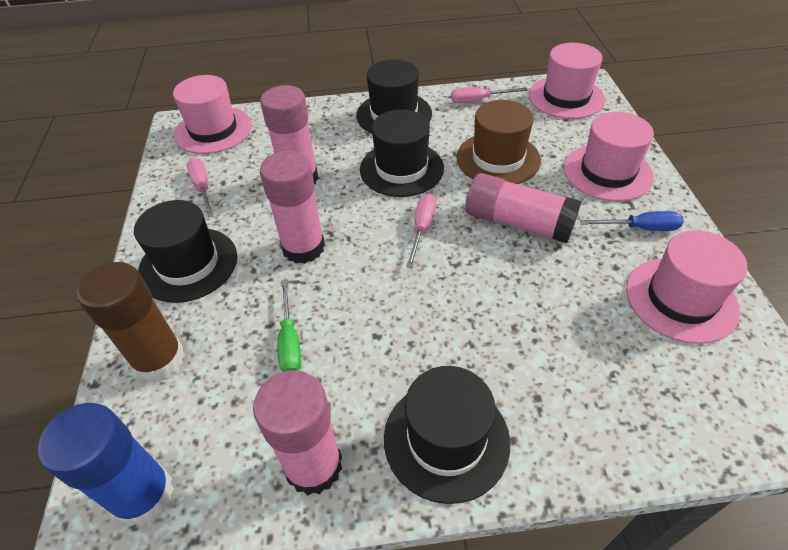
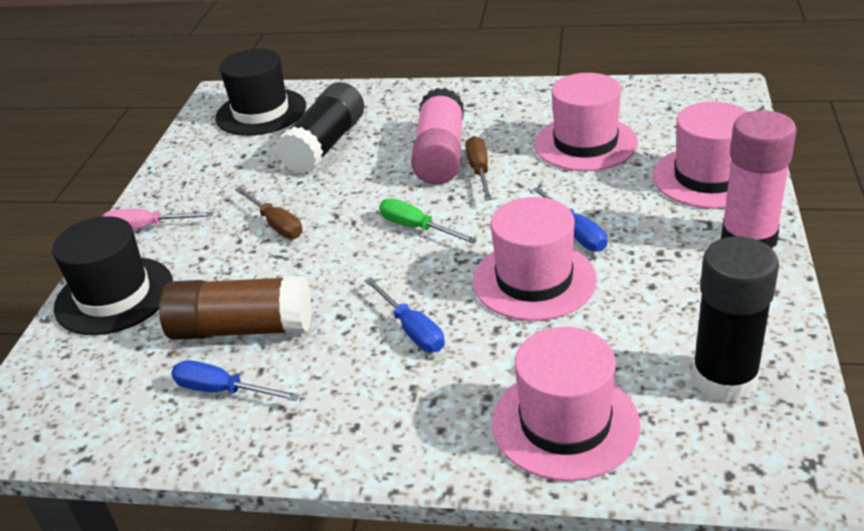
black glue stick: 0 -> 2
black hat: 4 -> 2
blue glue stick: 1 -> 0
blue screwdriver: 1 -> 3
brown hat: 1 -> 0
brown screwdriver: 0 -> 2
pink glue stick: 4 -> 2
pink screwdriver: 3 -> 1

